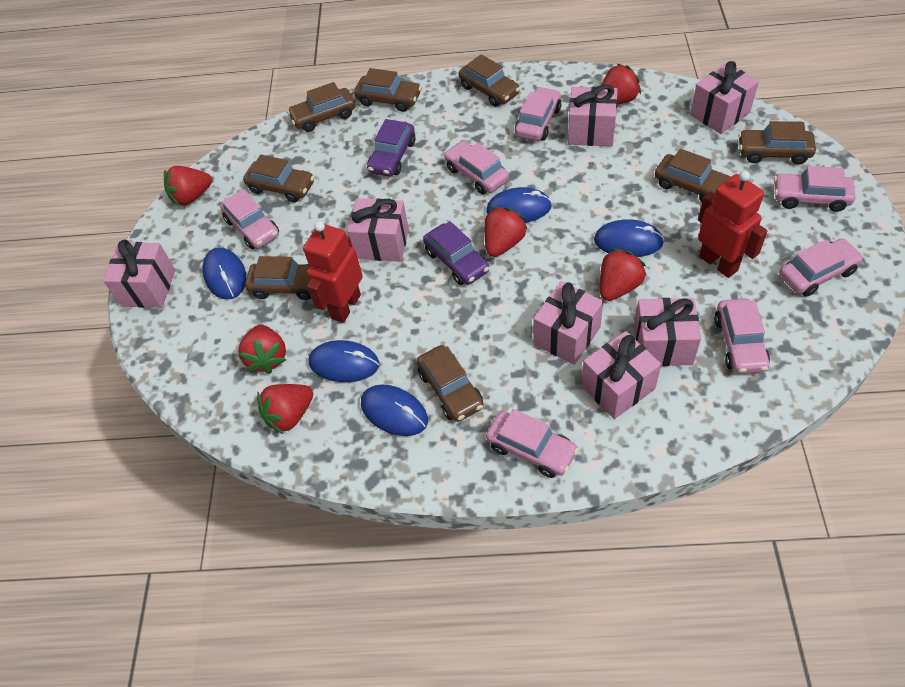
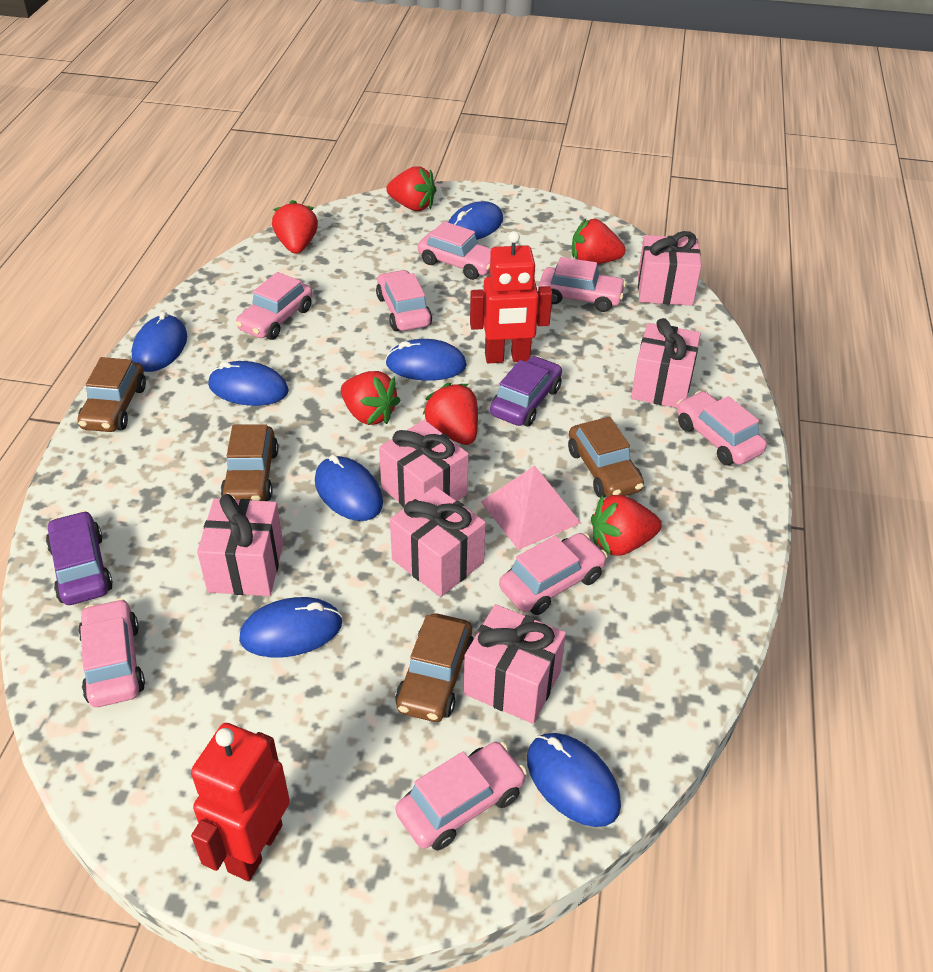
blue mouse: 5 -> 7
brown car: 8 -> 4
pink car: 7 -> 8
pink gift: 7 -> 6
pink pyramid: 0 -> 1

